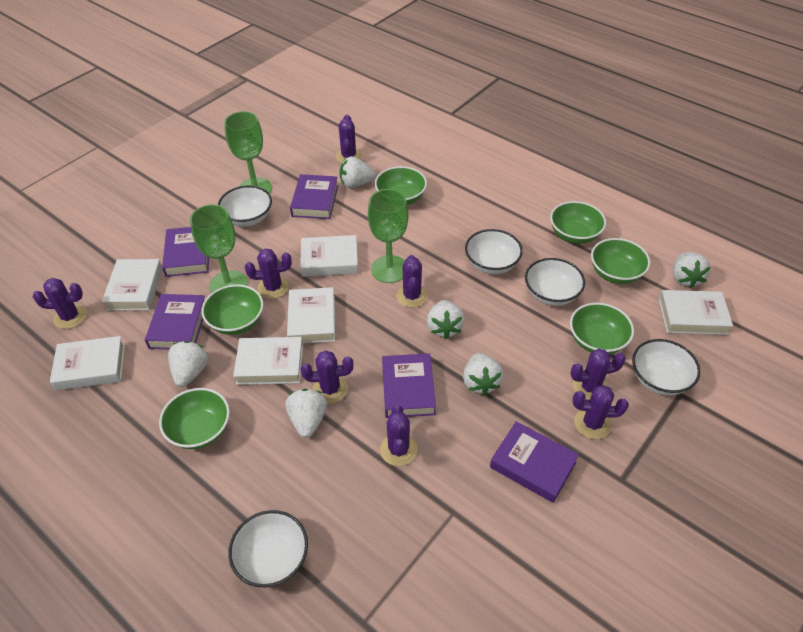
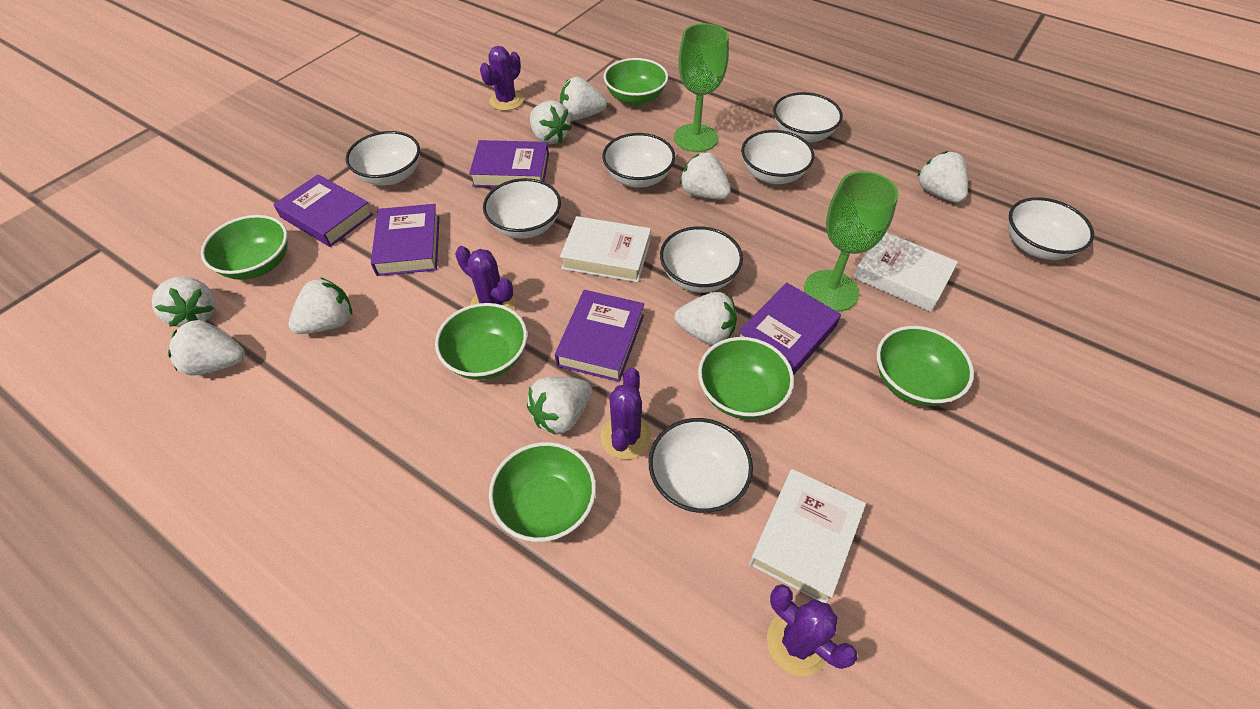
green goblet: 3 -> 2
purple cactus: 8 -> 4
white book: 6 -> 3
white bowl: 5 -> 8
white strawberry: 6 -> 9

